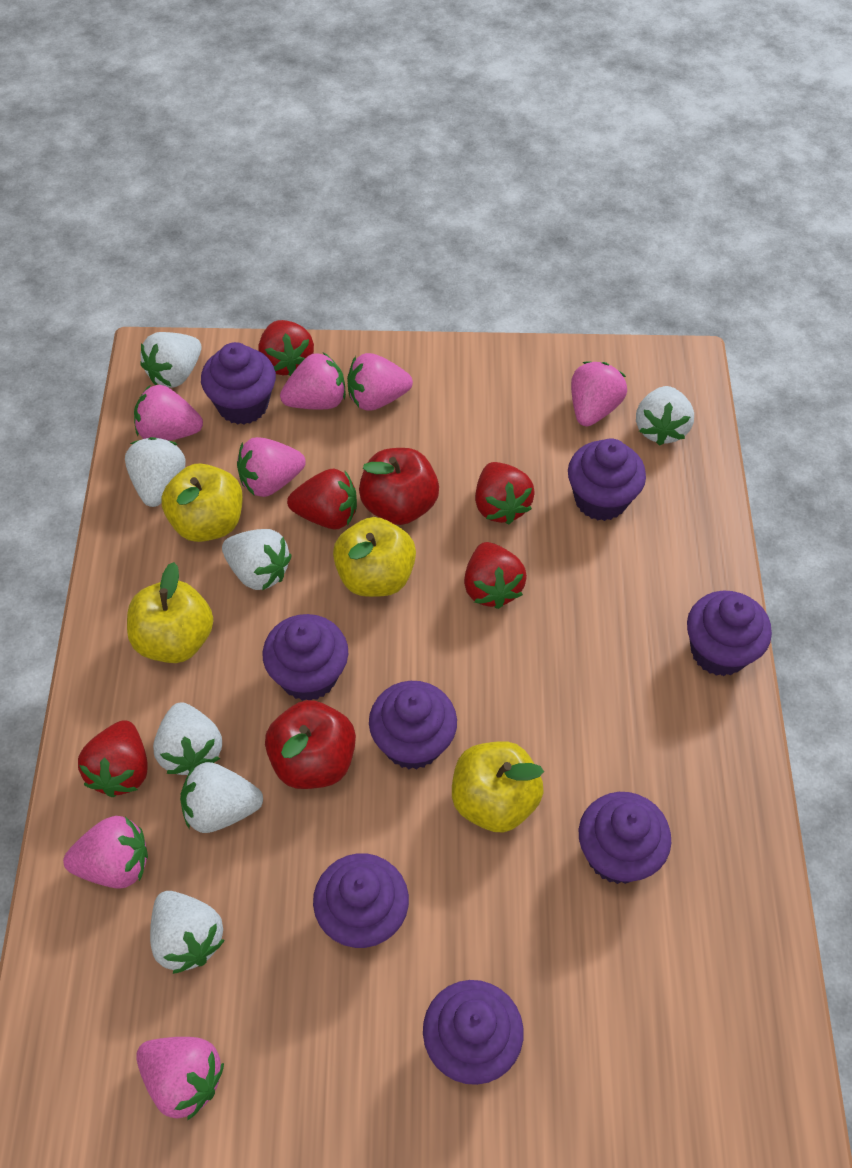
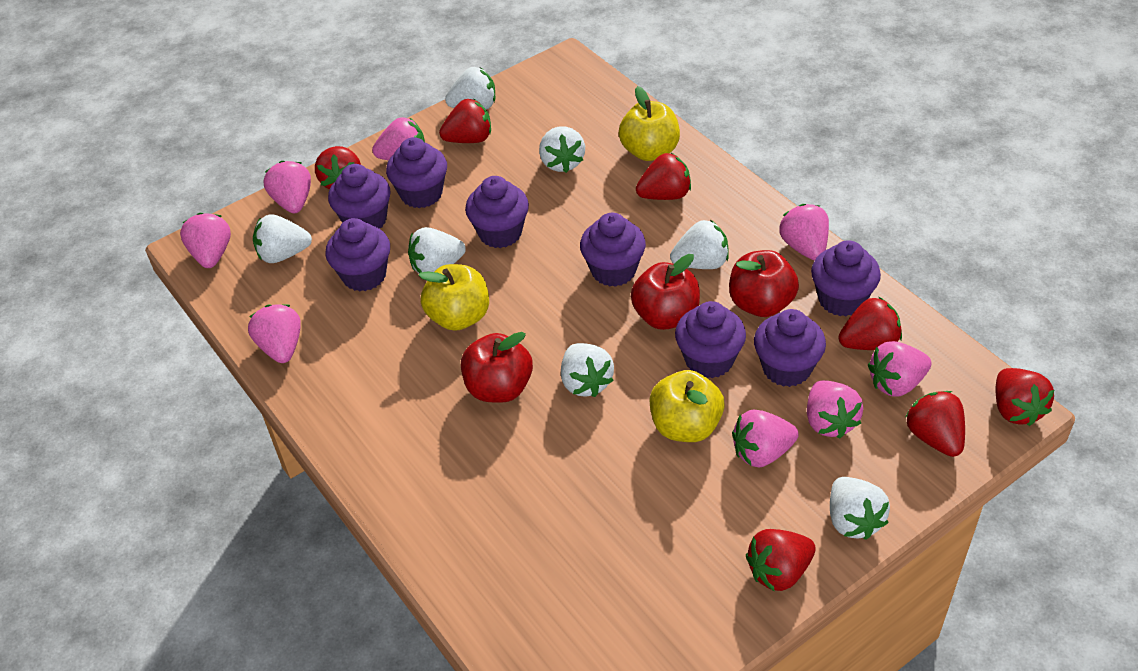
pink strawberry: 7 -> 8
red apple: 2 -> 3
red strawberry: 5 -> 7
yellow apple: 4 -> 3

